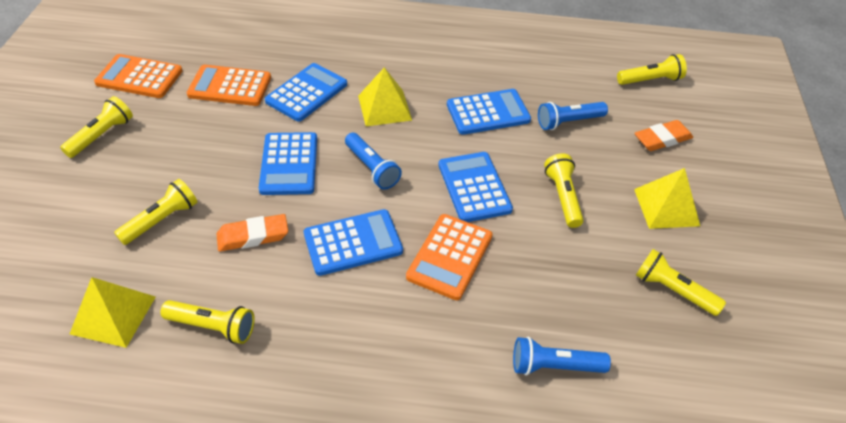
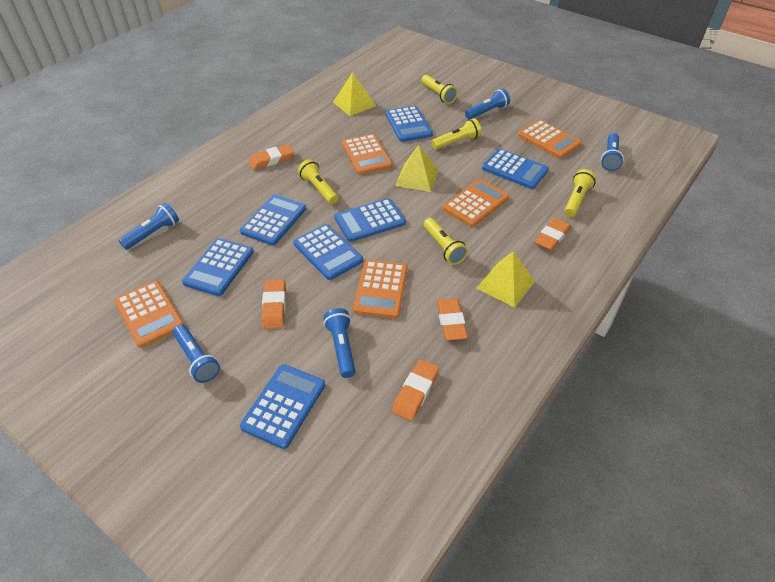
blue calculator: 5 -> 7
blue flashlight: 3 -> 5
orange calculator: 3 -> 5
orange eraser: 2 -> 5
yellow flashlight: 6 -> 5

